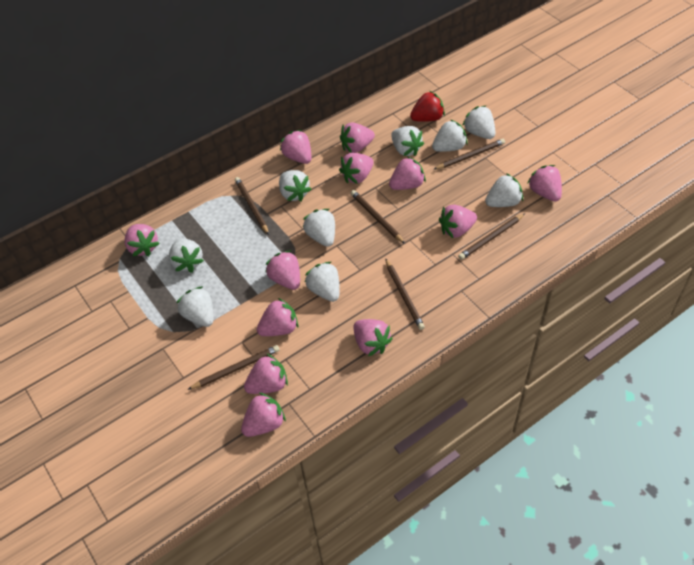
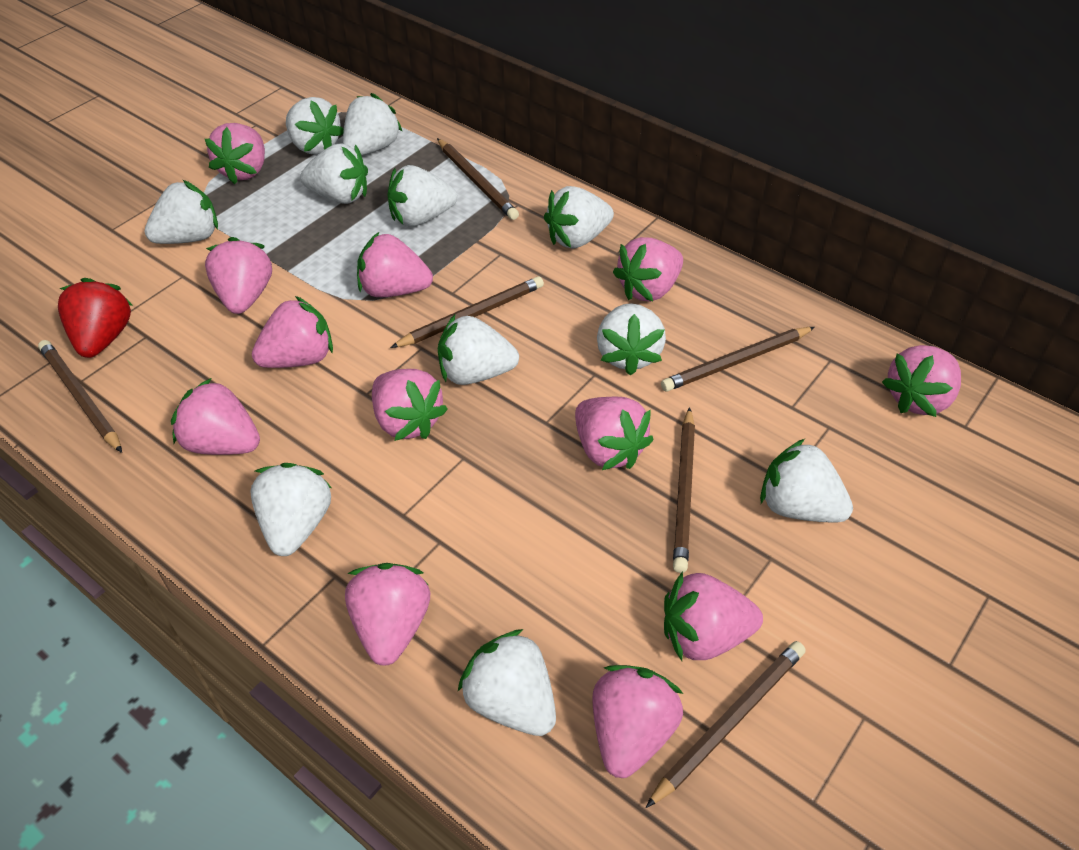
white strawberry: 9 -> 11

